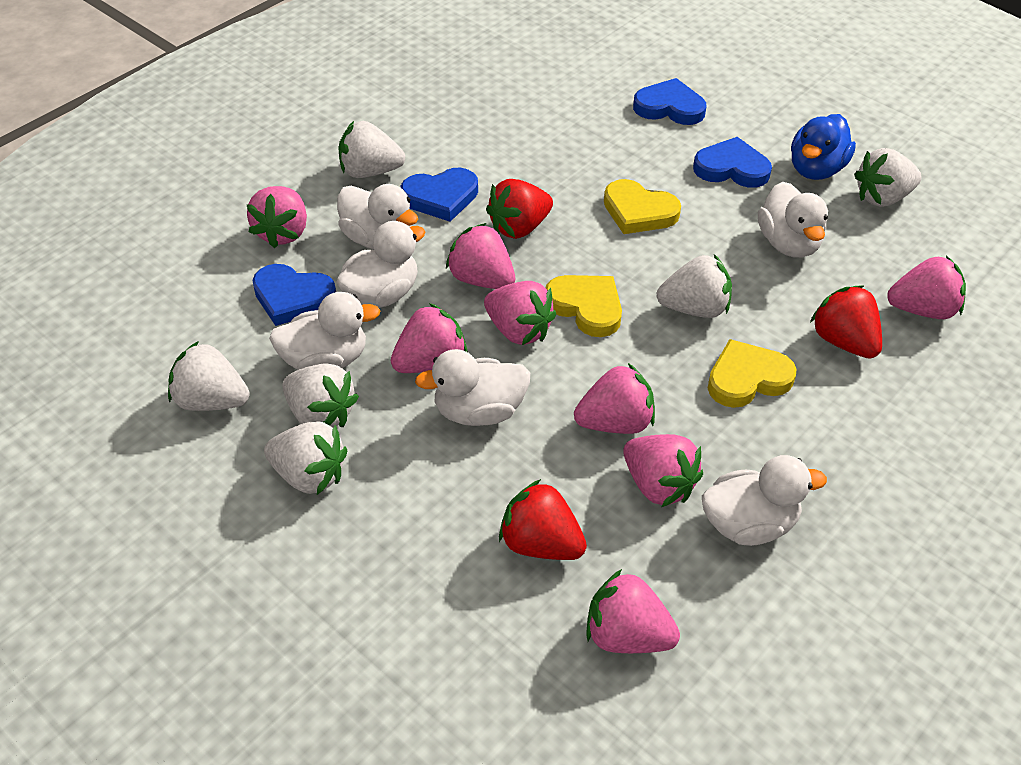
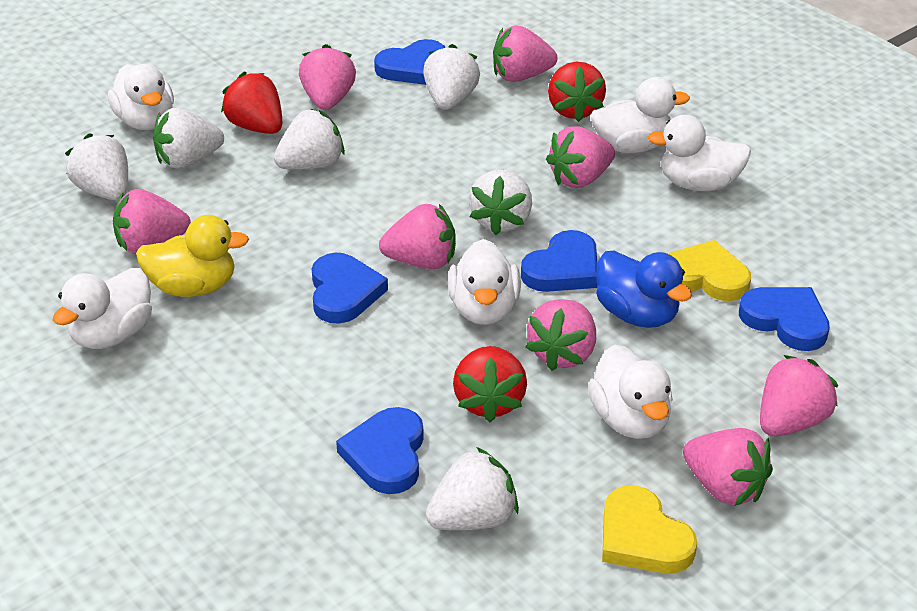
blue heart: 4 -> 5
yellow duck: 0 -> 1
yellow heart: 3 -> 2

